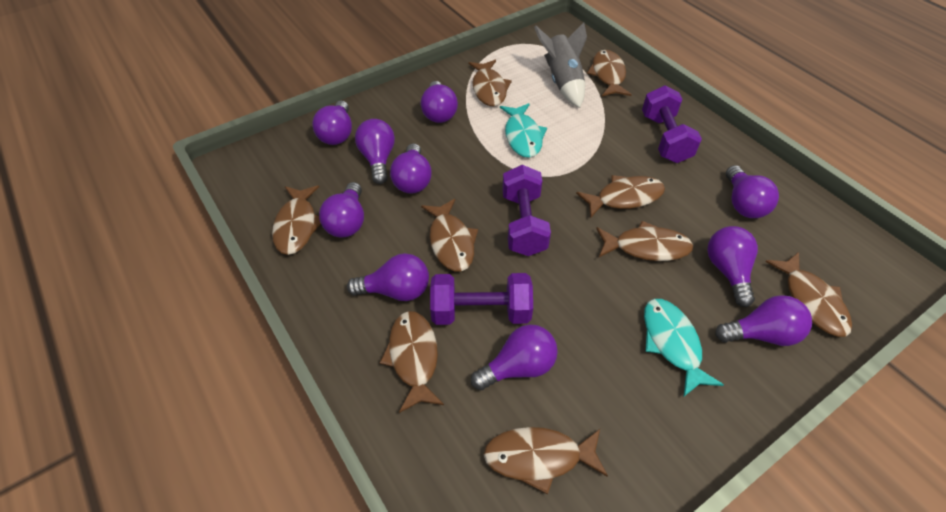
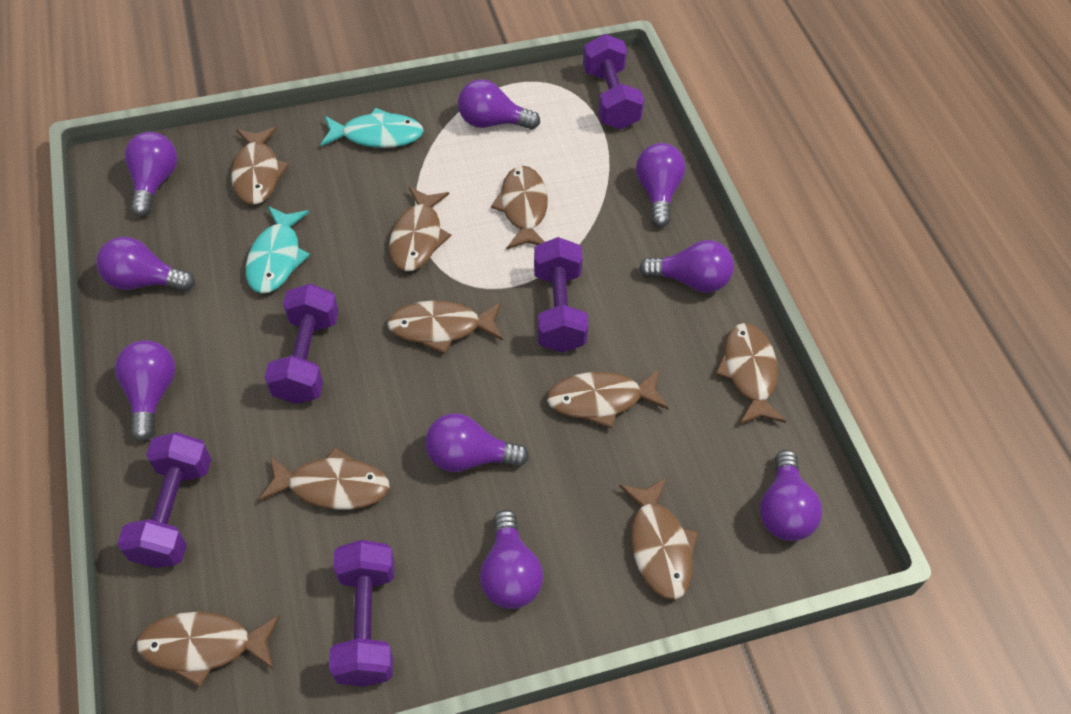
grey rocket: 1 -> 0
purple dumbbell: 3 -> 5
purple light bulb: 10 -> 9

